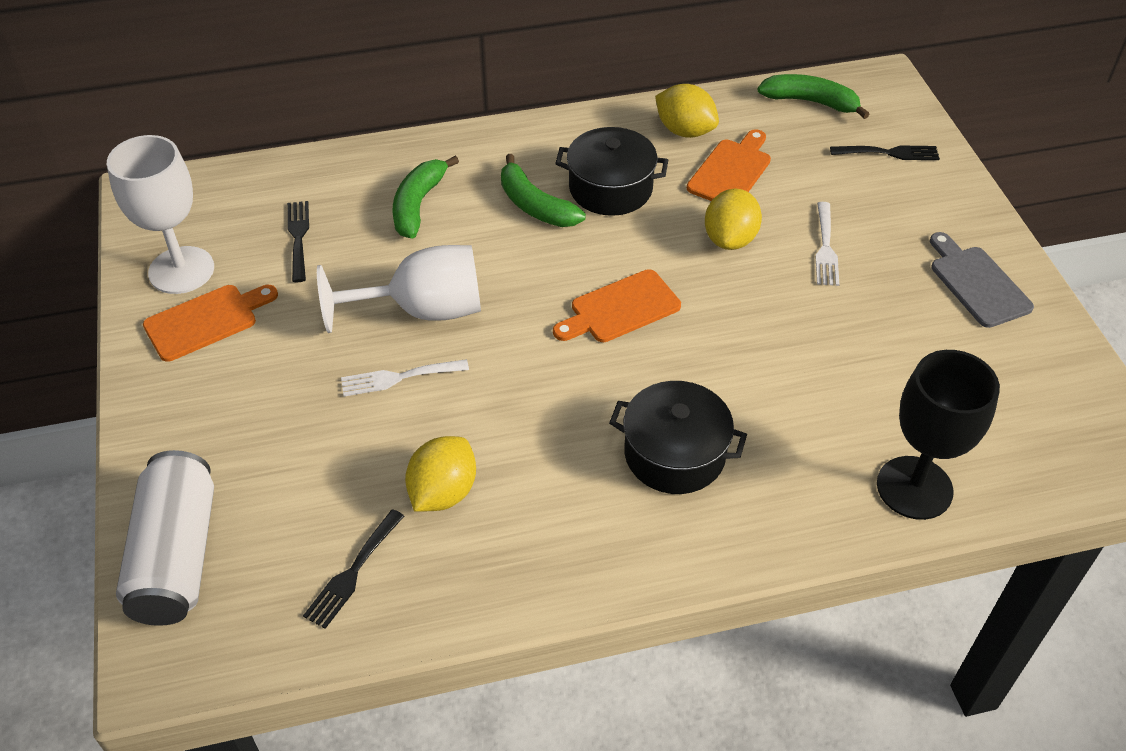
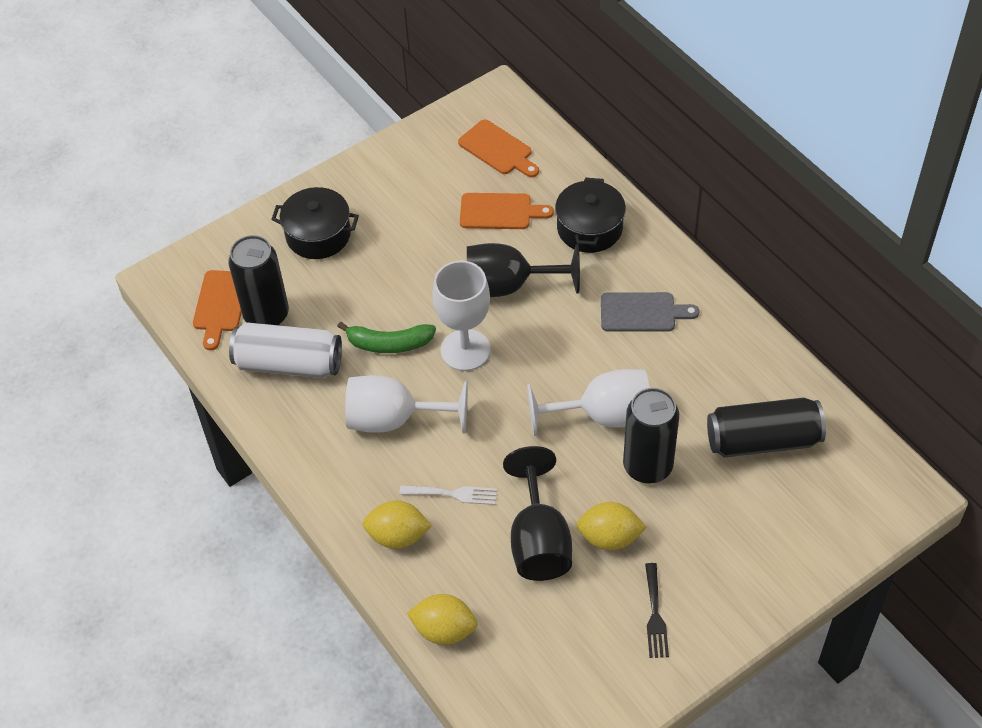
black can: 0 -> 3
black fork: 3 -> 1
black goblet: 1 -> 2
green banana: 3 -> 1
white fork: 2 -> 1
white goblet: 2 -> 3

